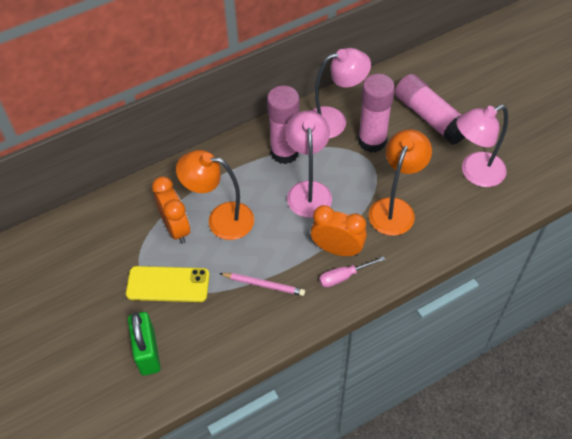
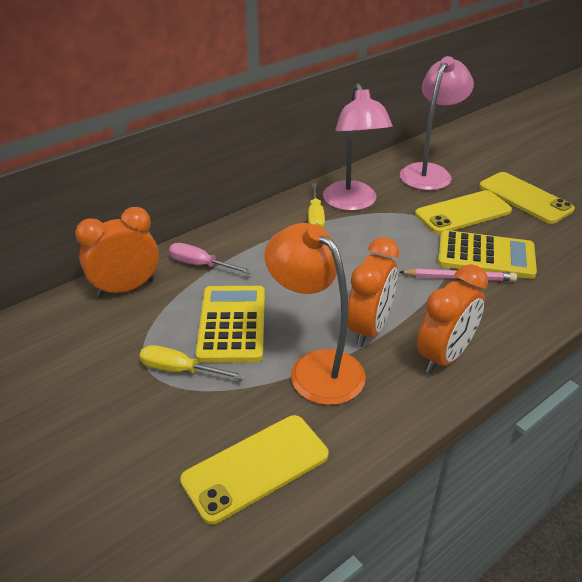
green padlock: 1 -> 0
orange clock: 2 -> 3
orange lamp: 2 -> 1
pink glue stick: 3 -> 0
pink lamp: 3 -> 2
yellow calculator: 0 -> 2
yellow phone: 1 -> 3
yellow screwdriver: 0 -> 2

